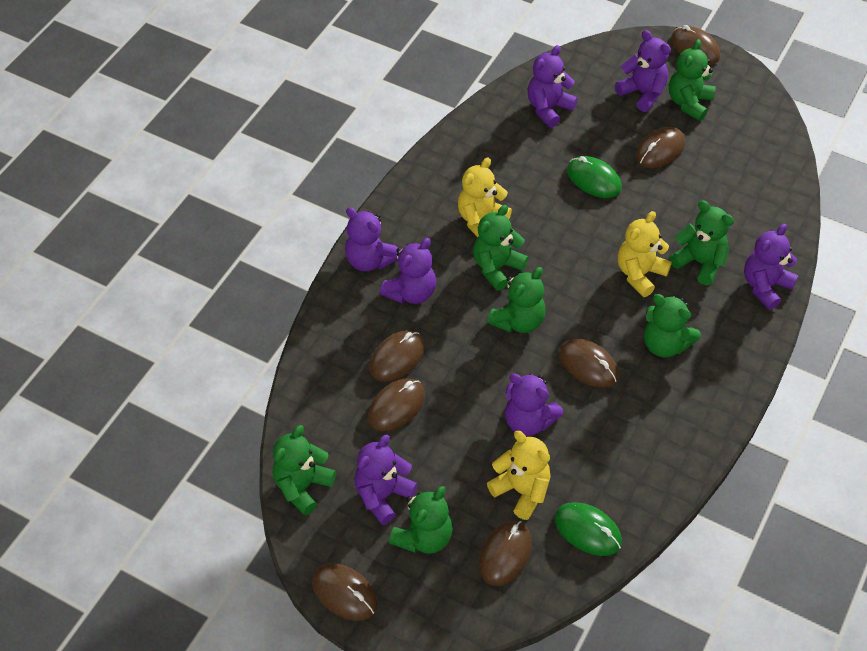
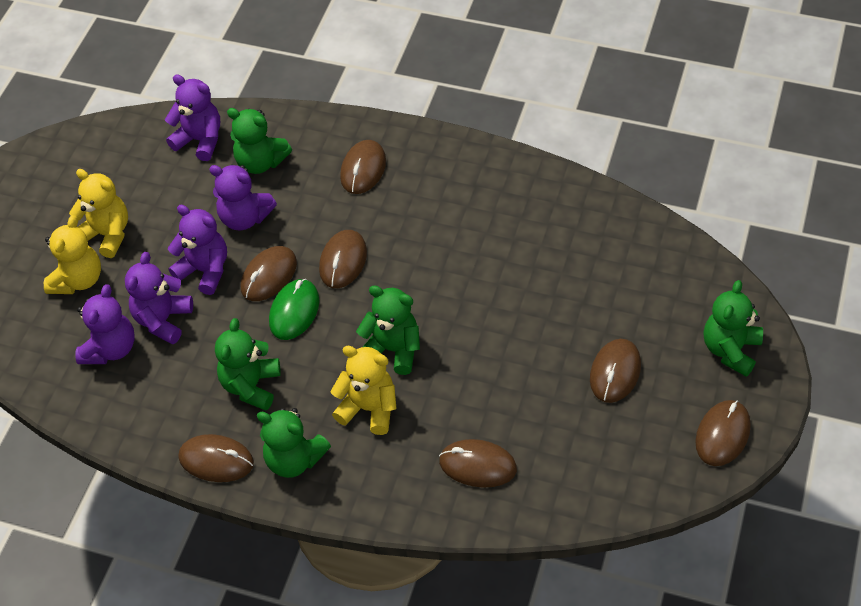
green mouse: 2 -> 1
green teddy bear: 7 -> 5
purple teddy bear: 7 -> 5

